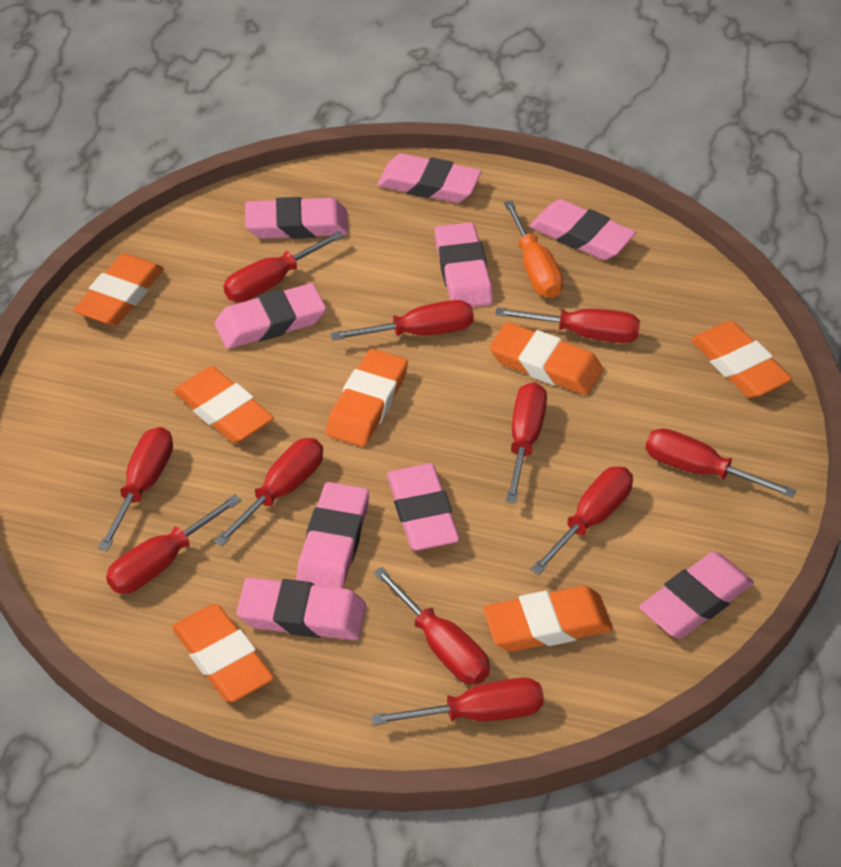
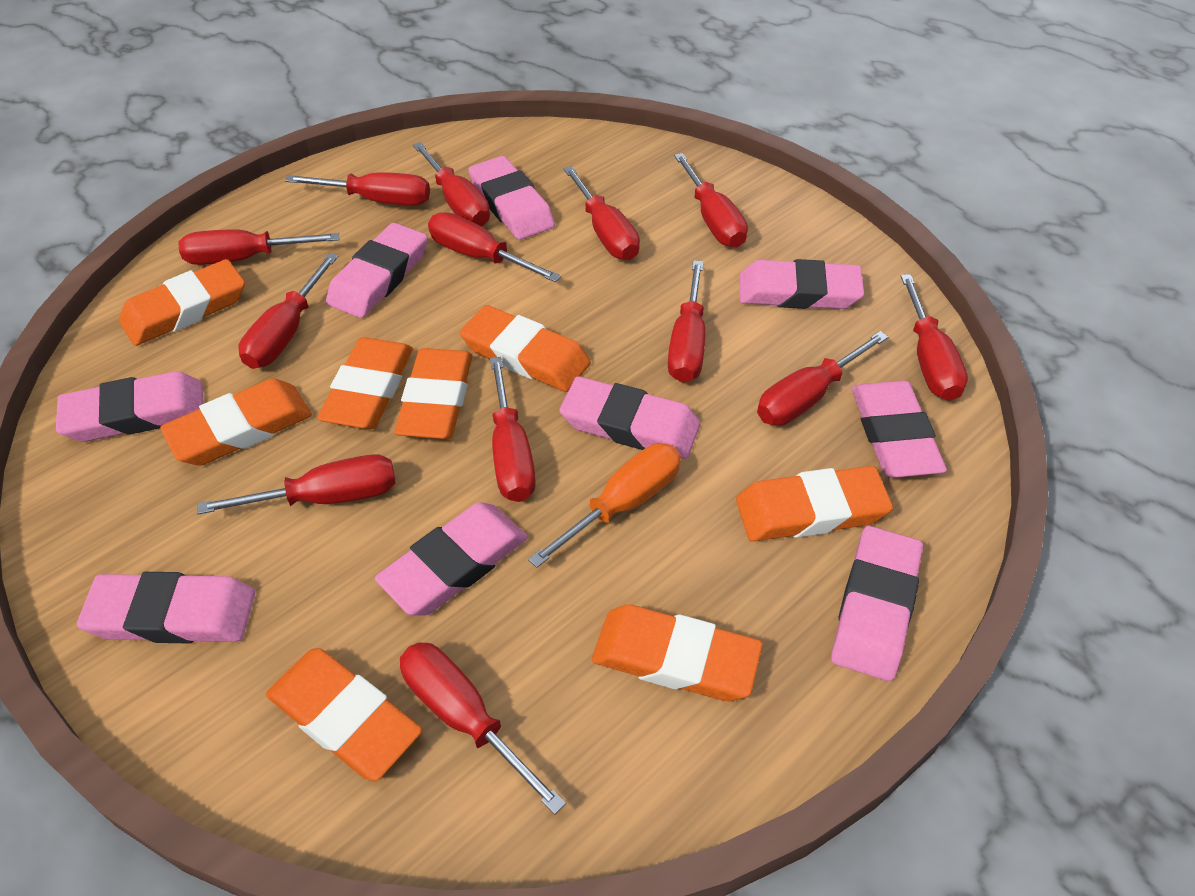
orange eraser: 7 -> 8
red screwdriver: 11 -> 13

